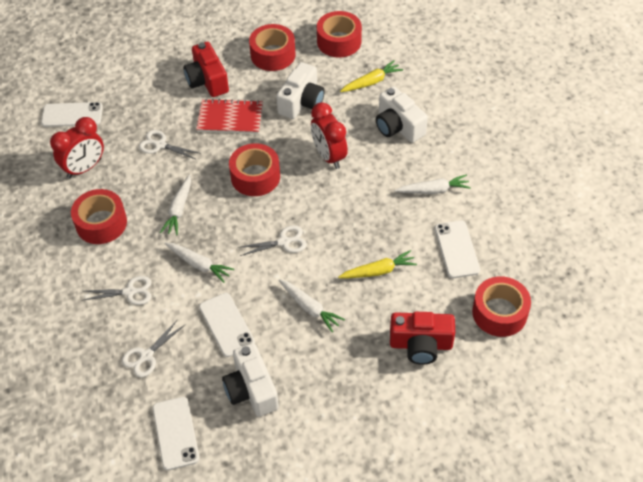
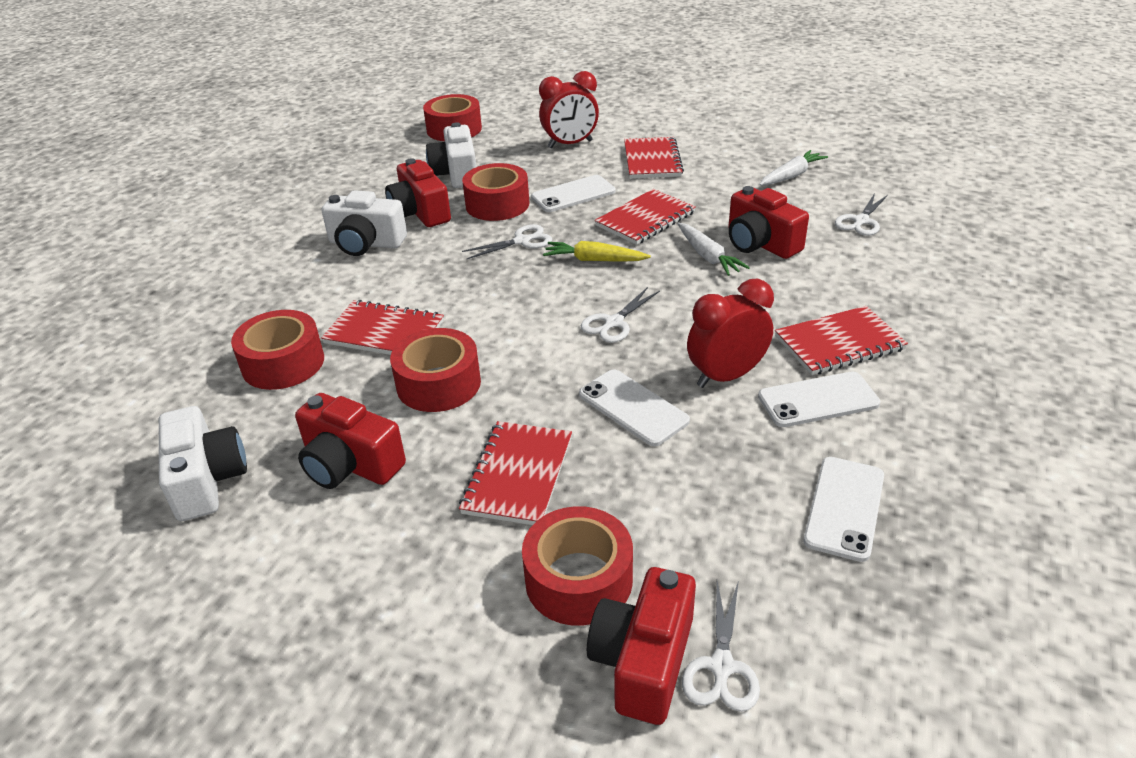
red camera: 2 -> 4
red notebook: 1 -> 5
white carrot: 4 -> 2
yellow carrot: 2 -> 1

